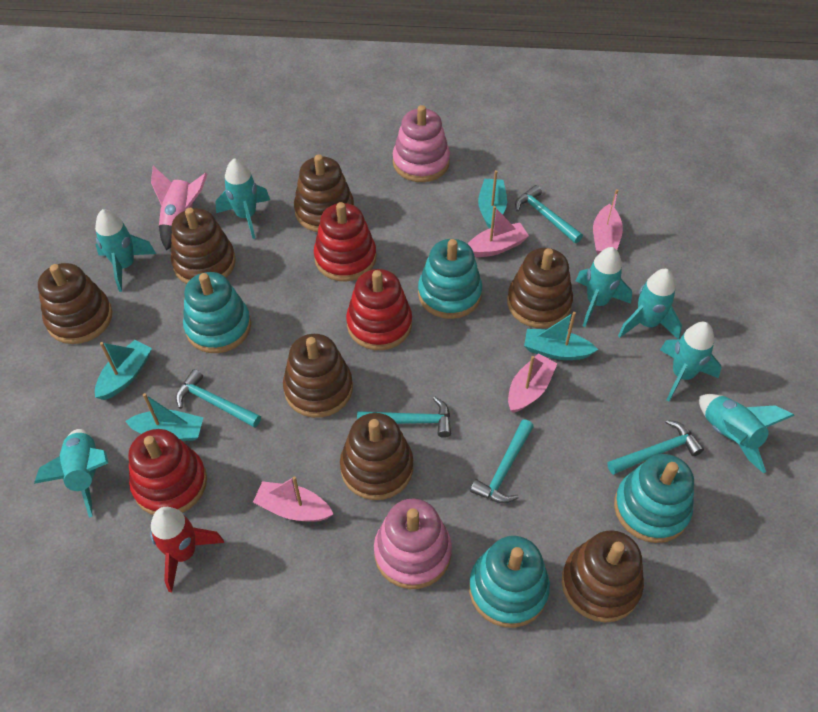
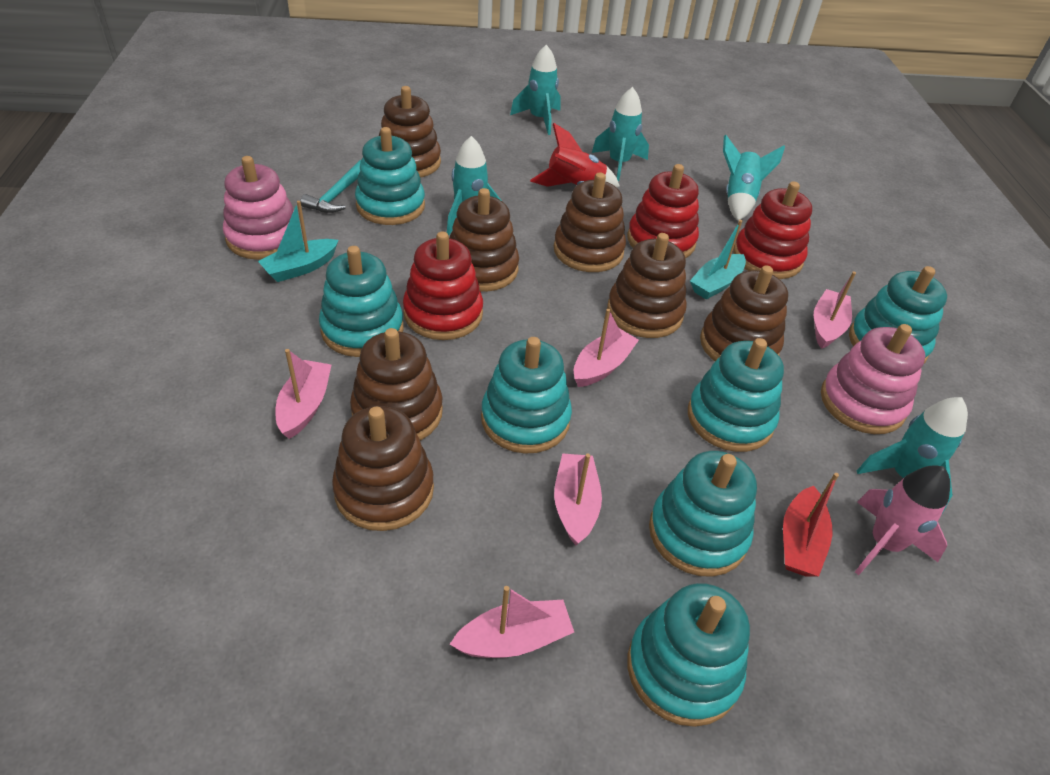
pink boat: 4 -> 5
red boat: 0 -> 1
turquoise boat: 4 -> 2
turquoise hammer: 5 -> 1
turquoise rocket: 7 -> 5
turquoise stacking toy: 4 -> 7

